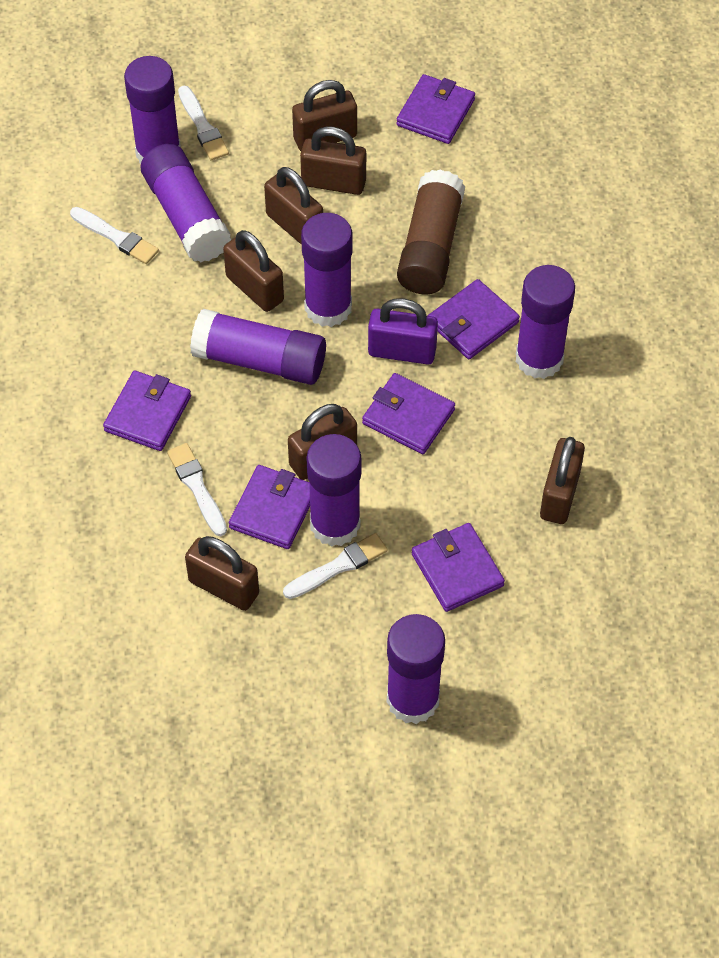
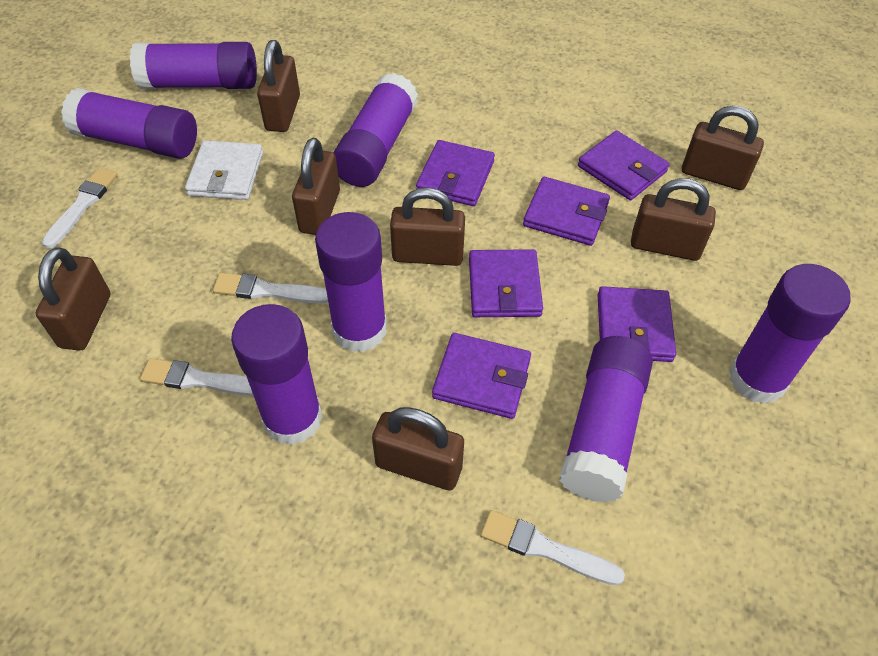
brown glue stick: 1 -> 0
purple padlock: 1 -> 0
white wallet: 0 -> 1

